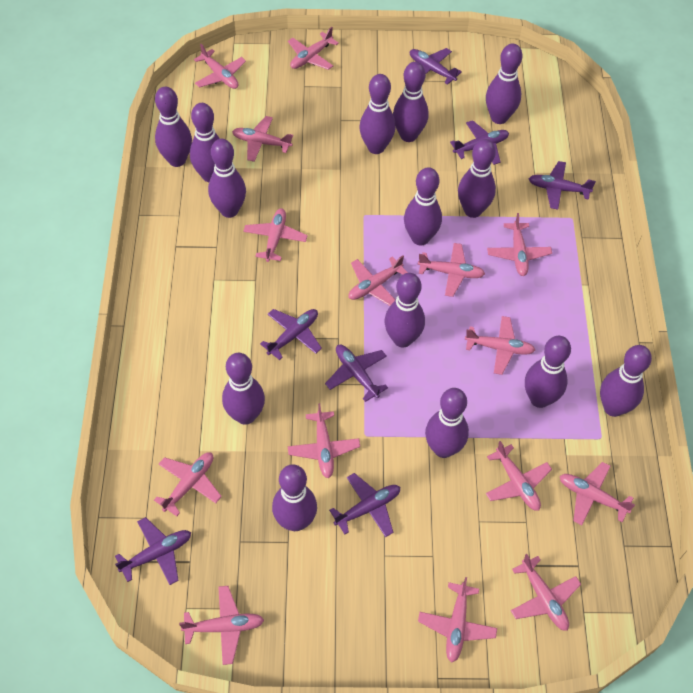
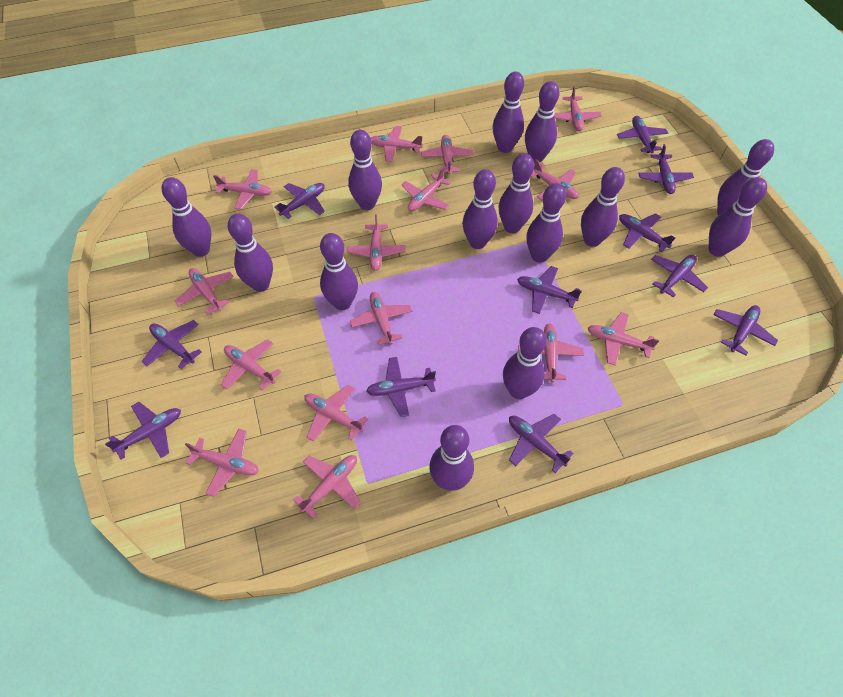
purple plane: 7 -> 11

